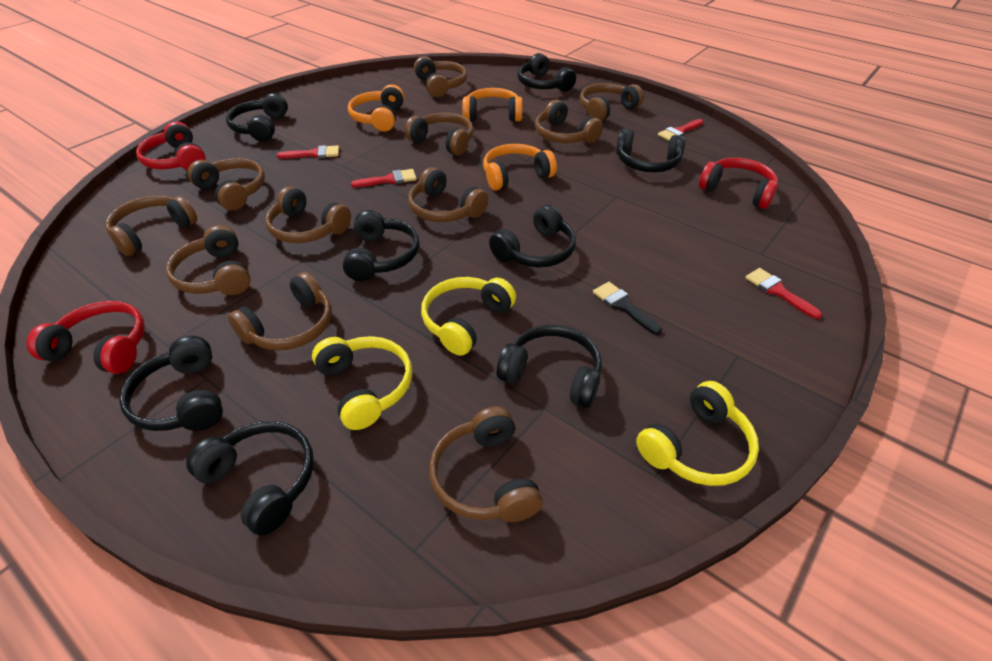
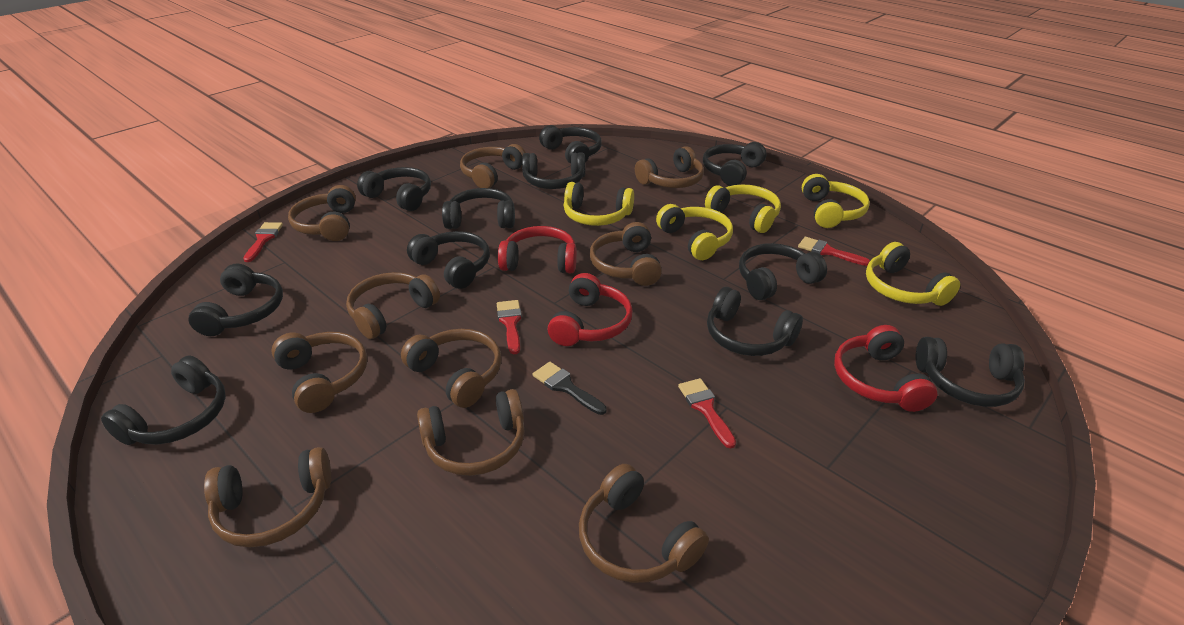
black headphones: 8 -> 11
brown headphones: 11 -> 10
orange headphones: 3 -> 0
yellow headphones: 3 -> 5

